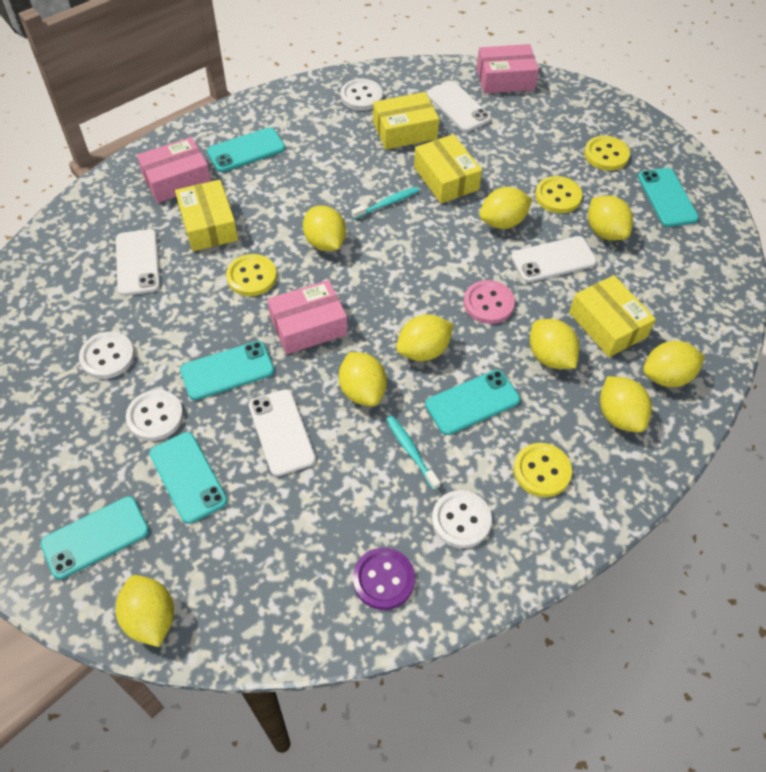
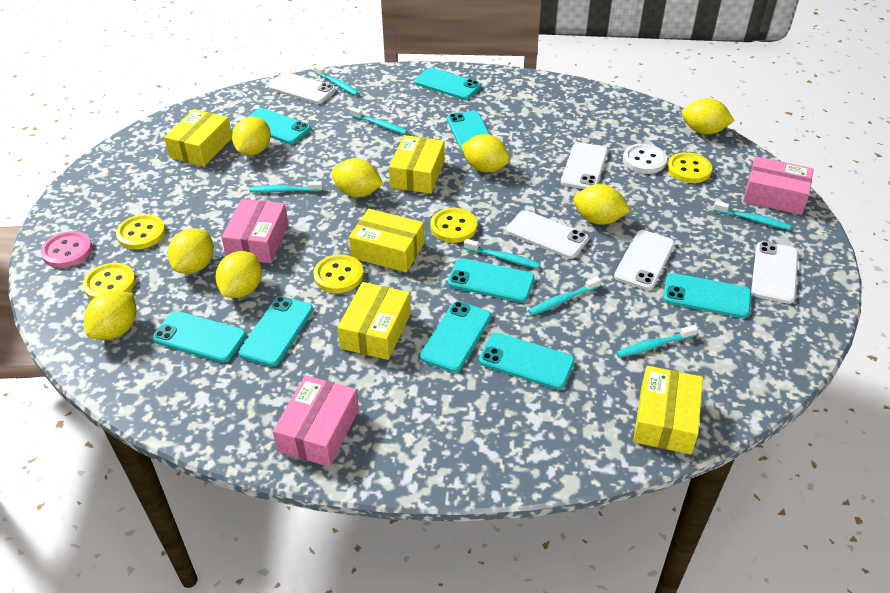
purple button: 1 -> 0
turquoise phone: 6 -> 9
turquoise toothbrush: 2 -> 7
white button: 4 -> 1
white phone: 4 -> 5
yellow box: 4 -> 5
yellow button: 4 -> 5
yellow lemon: 9 -> 8

